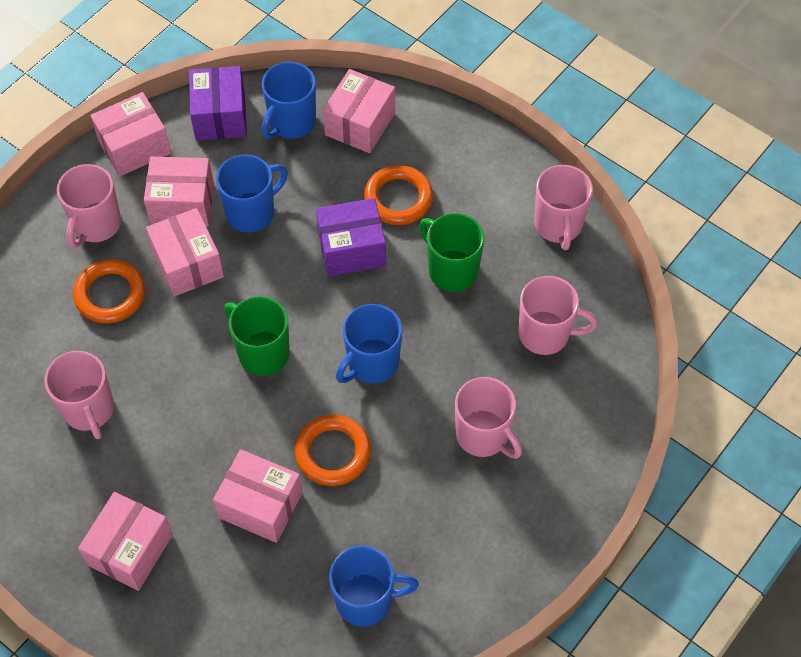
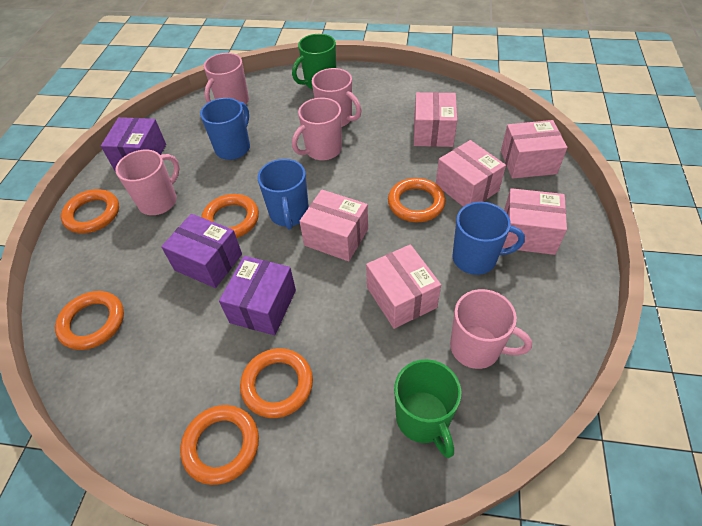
blue mug: 4 -> 3
orange ring: 3 -> 6
purple box: 2 -> 3

